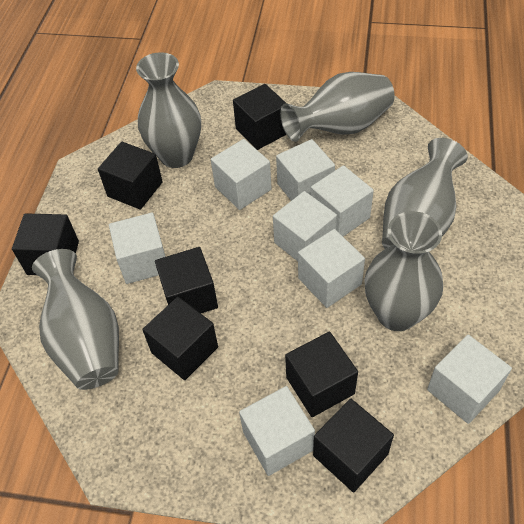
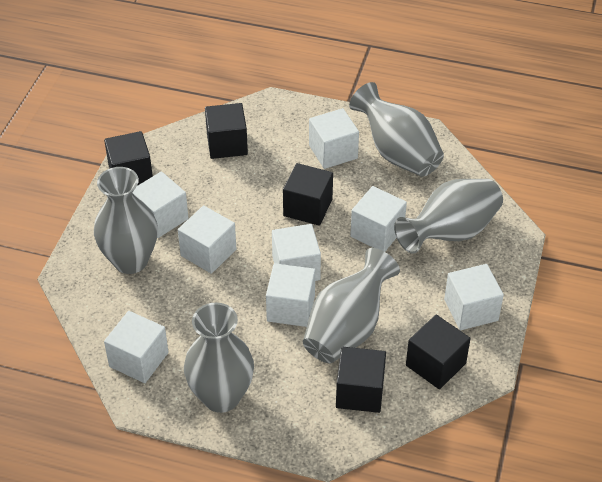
black cube: 7 -> 5

